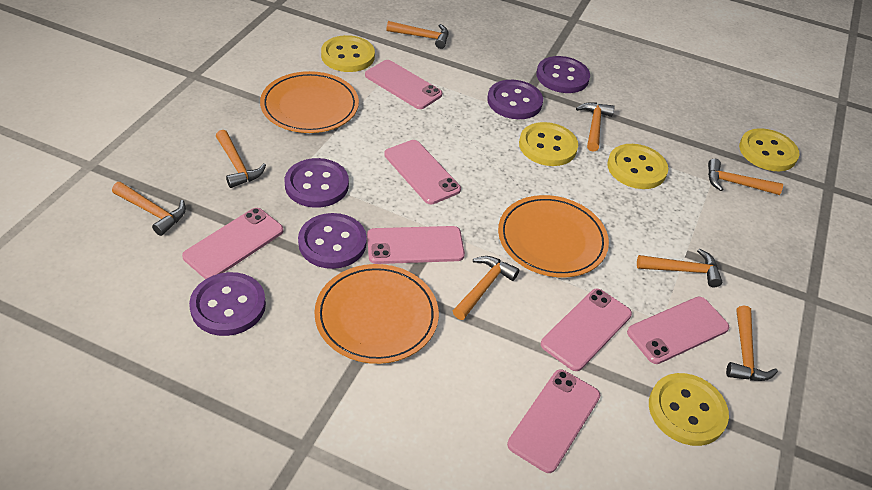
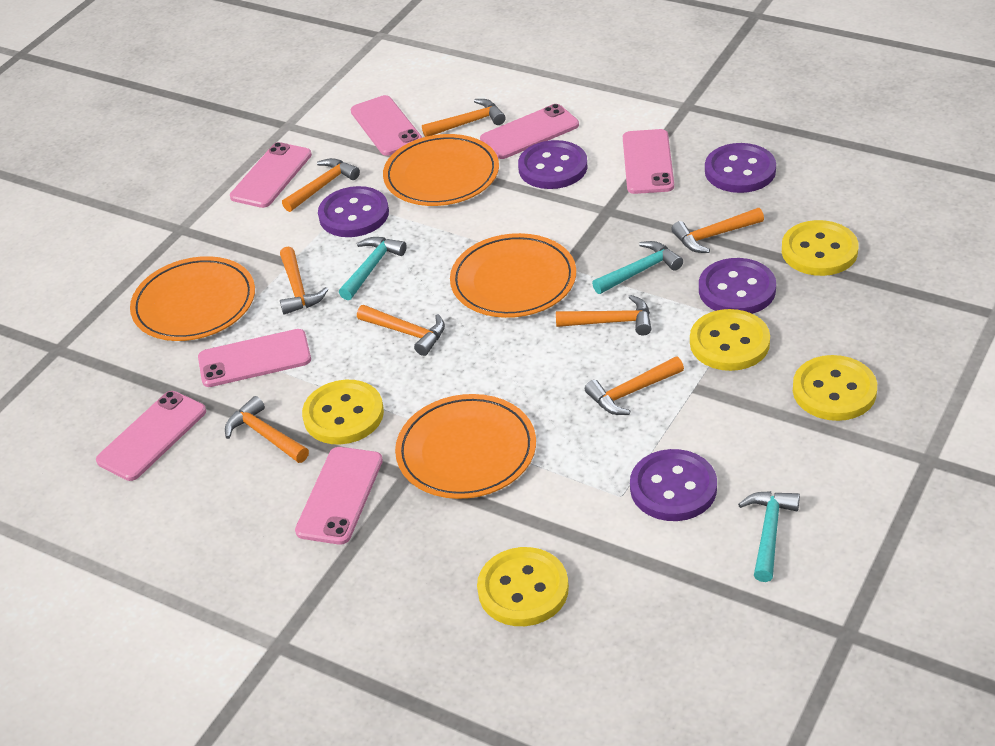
orange plate: 3 -> 4
turquoise hammer: 0 -> 3

